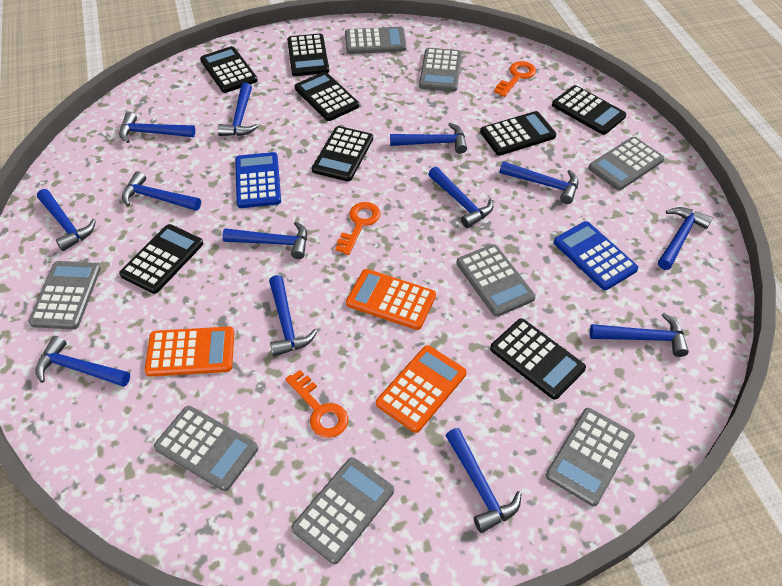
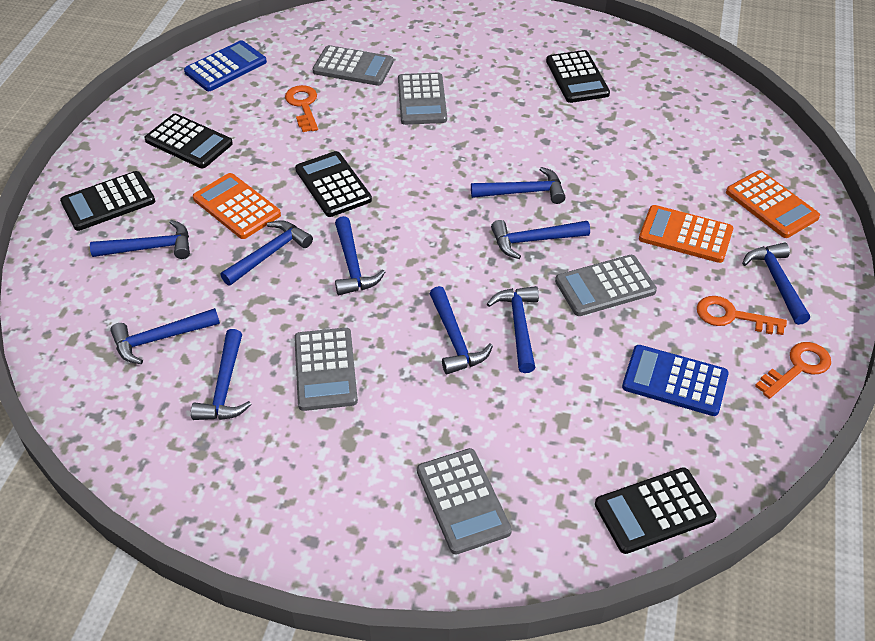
black calculator: 8 -> 5
blue hammer: 13 -> 10
grey calculator: 8 -> 5

